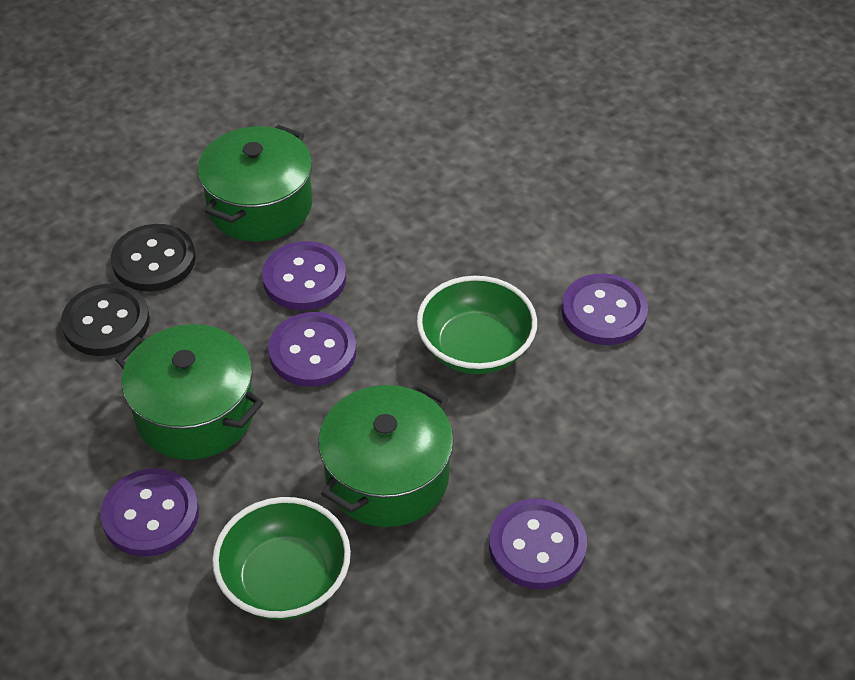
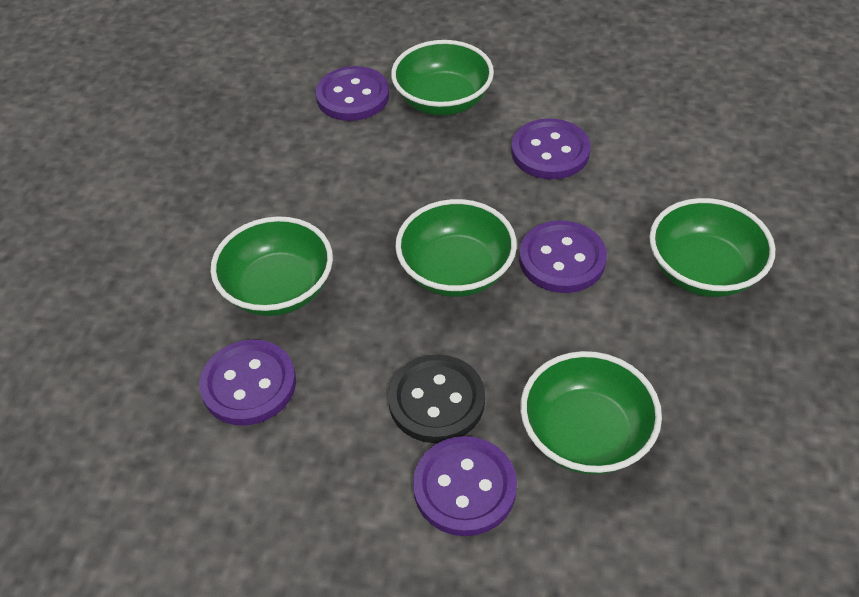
black button: 2 -> 1
green bowl: 2 -> 5
green pot: 3 -> 0

